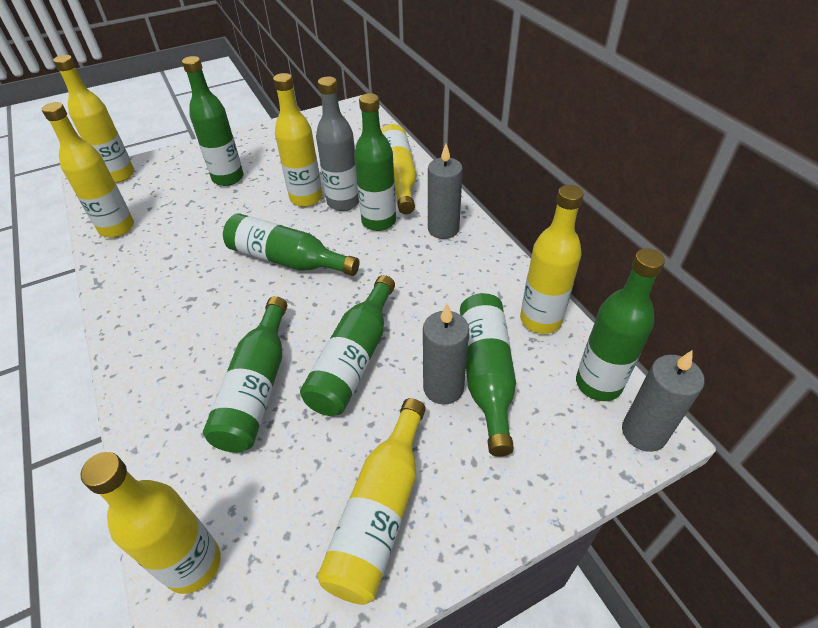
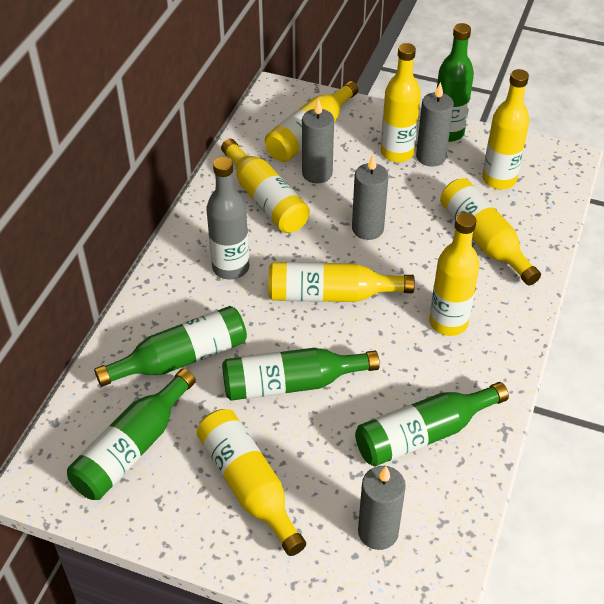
green bottle: 7 -> 5
grey candle: 3 -> 4
yellow bottle: 7 -> 8

